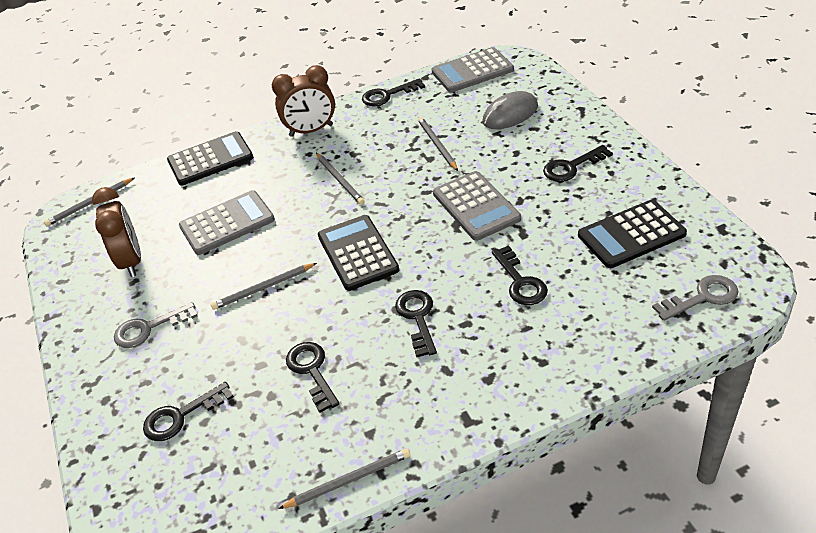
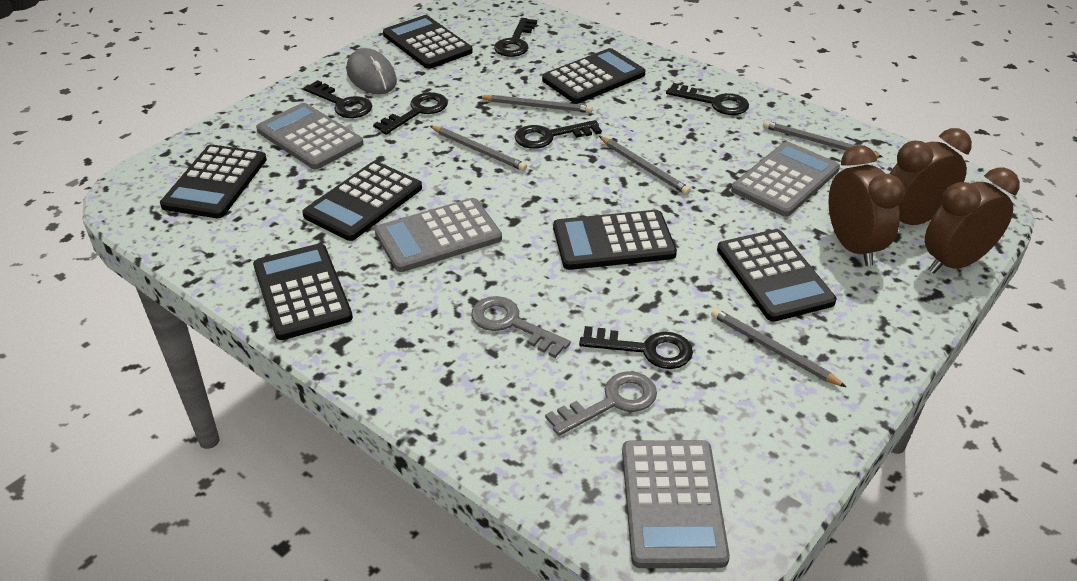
black calculator: 3 -> 7
brown clock: 2 -> 3
grey calculator: 3 -> 4

